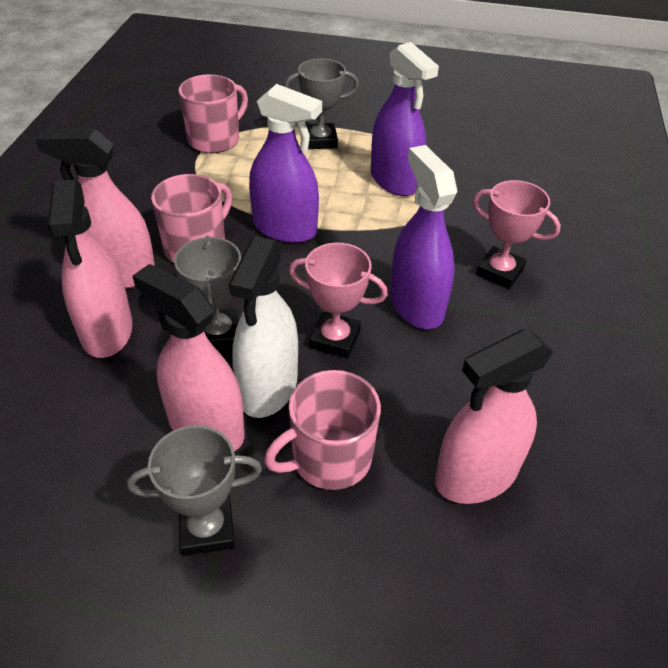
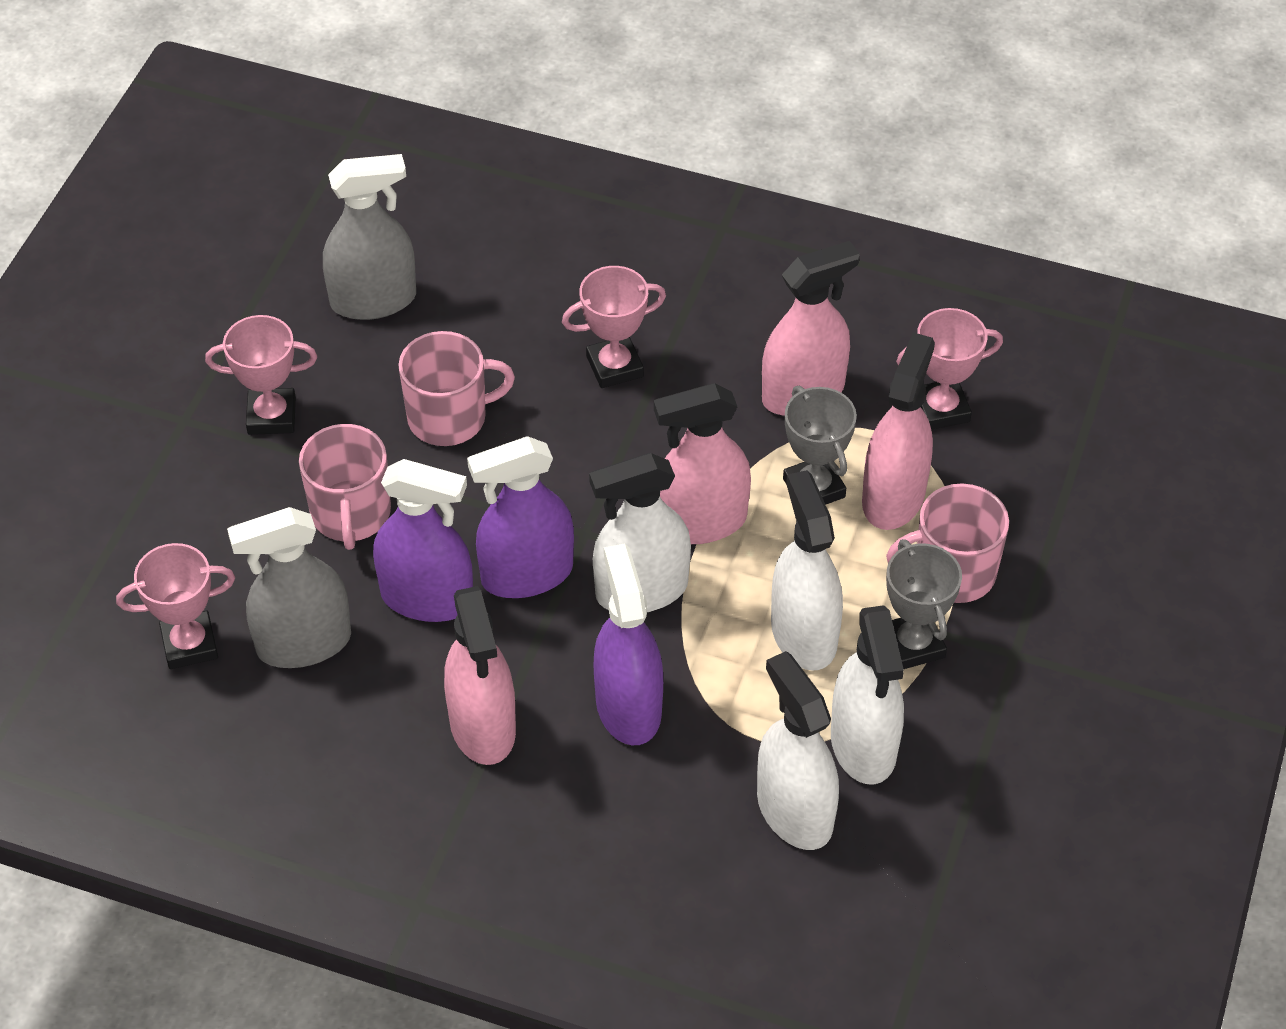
grey spray bottle: 0 -> 2
grey trophy: 3 -> 2
pink trophy: 2 -> 4
white spray bottle: 1 -> 4

